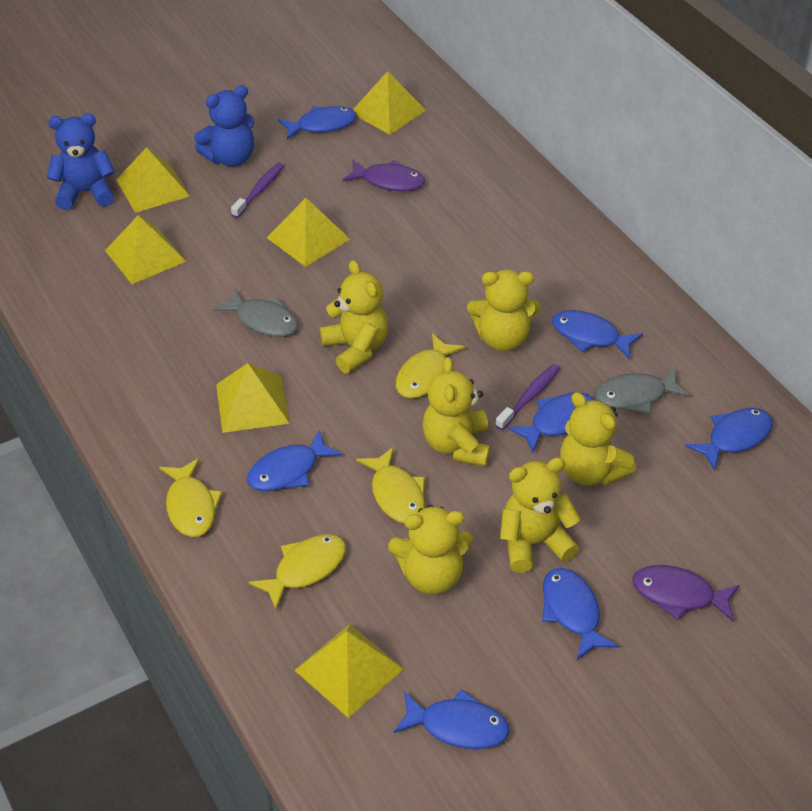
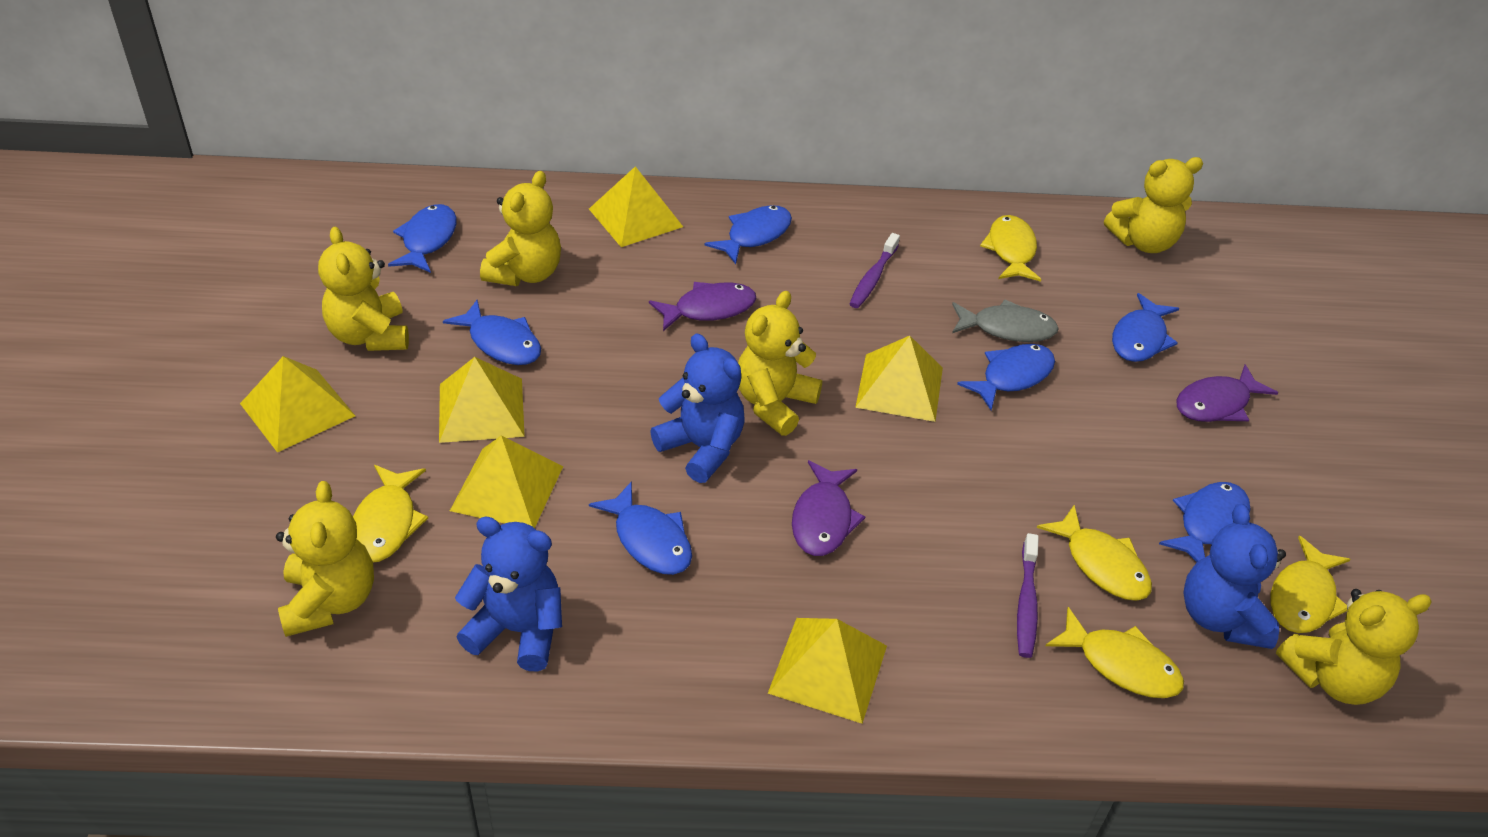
blue teddy bear: 2 -> 3
grey fish: 2 -> 1
purple fish: 2 -> 3
yellow fish: 4 -> 5

